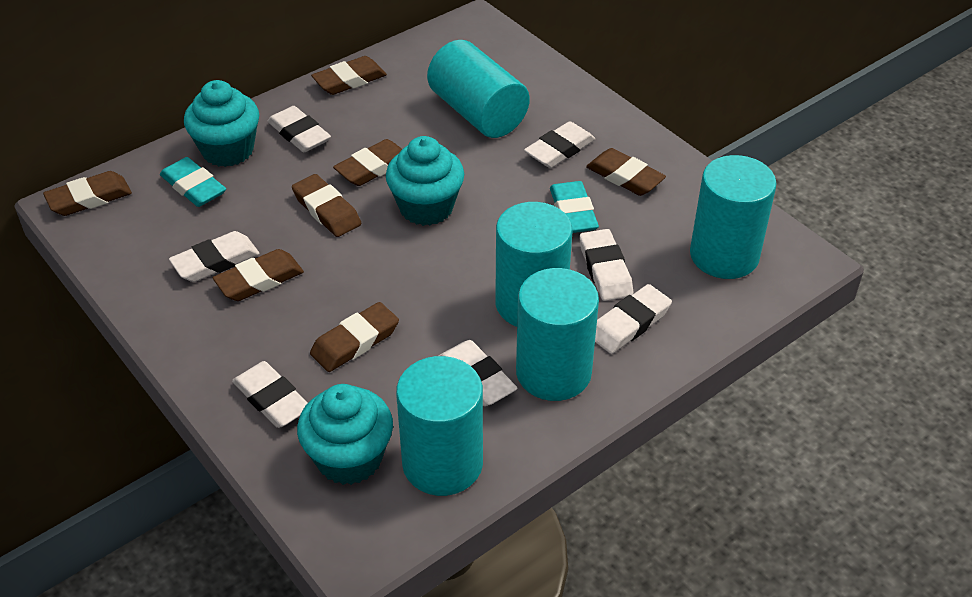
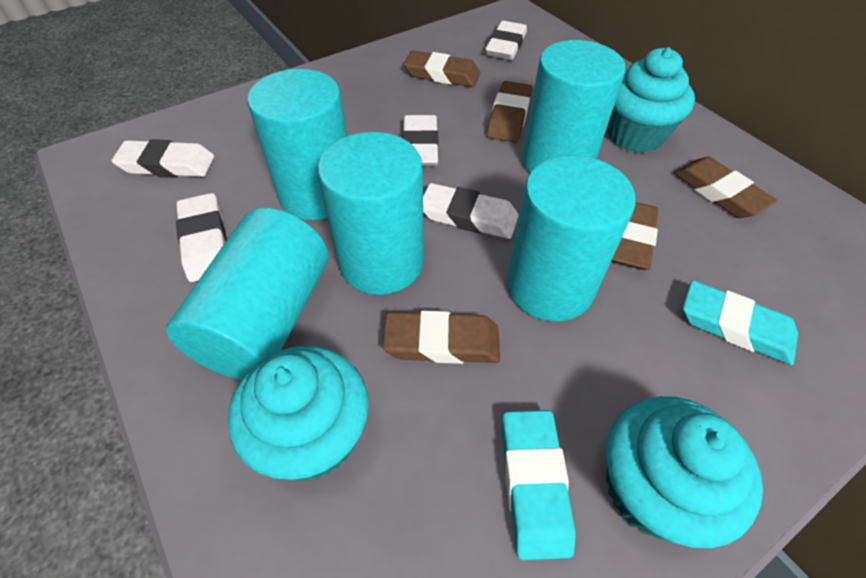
brown eraser: 7 -> 5
white eraser: 7 -> 5

